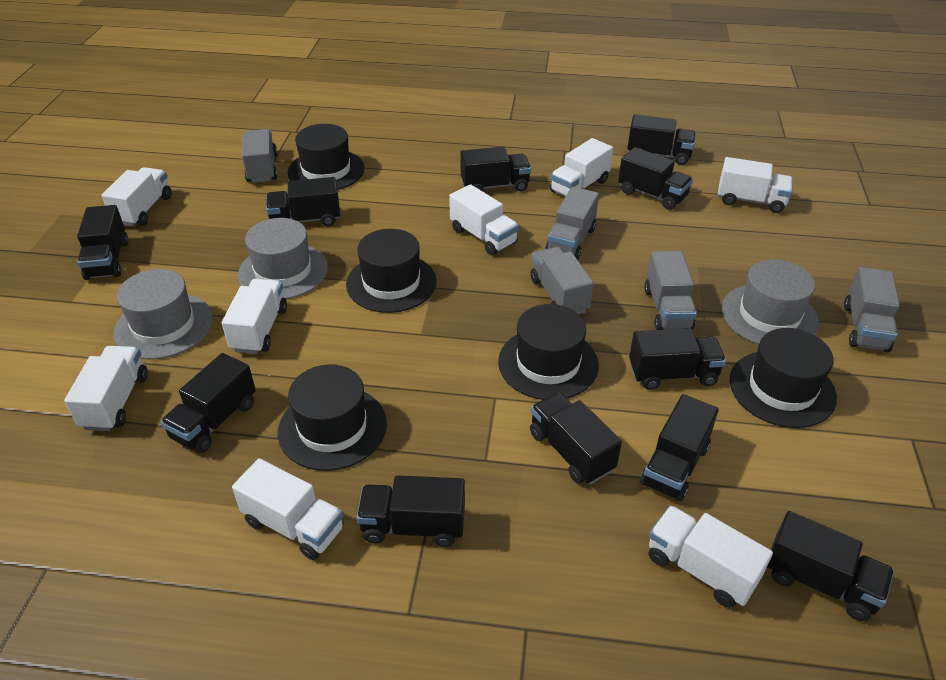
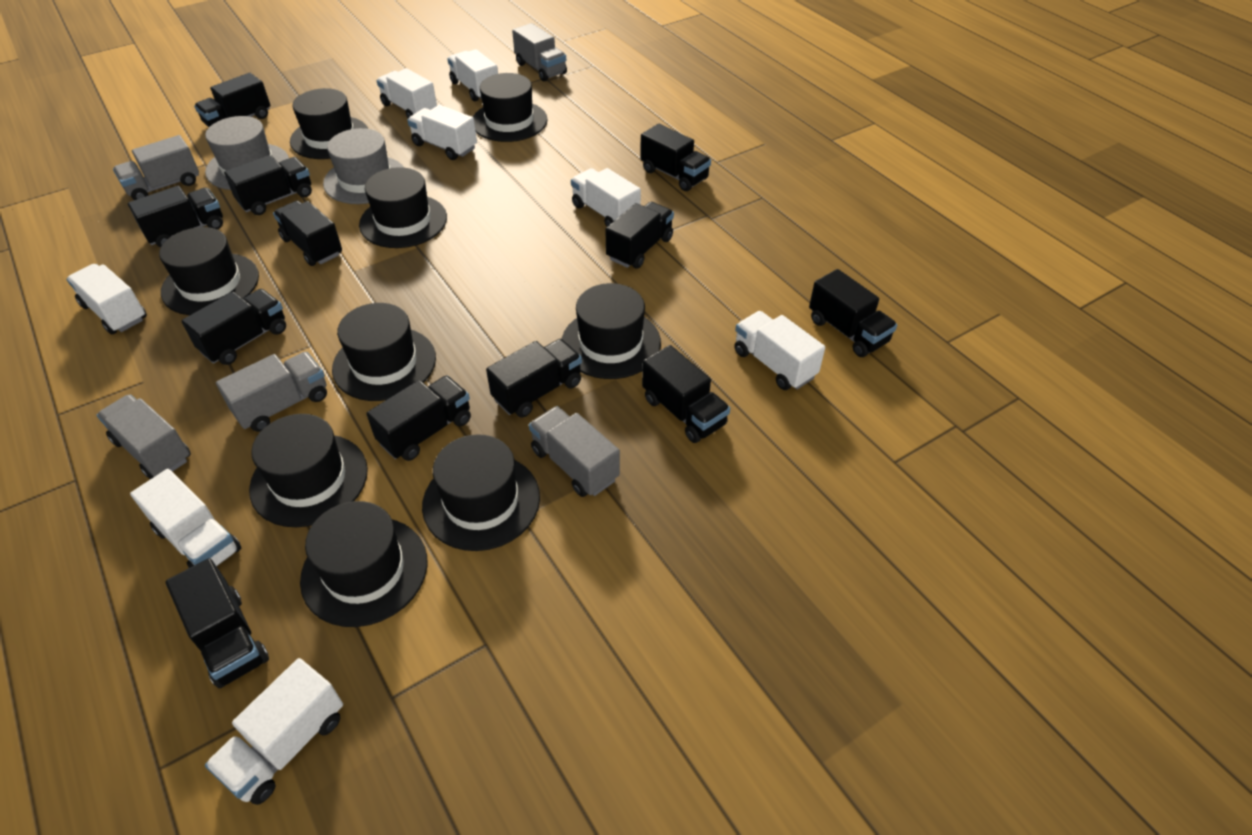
black hat: 5 -> 9
black truck: 11 -> 12
grey hat: 3 -> 2

